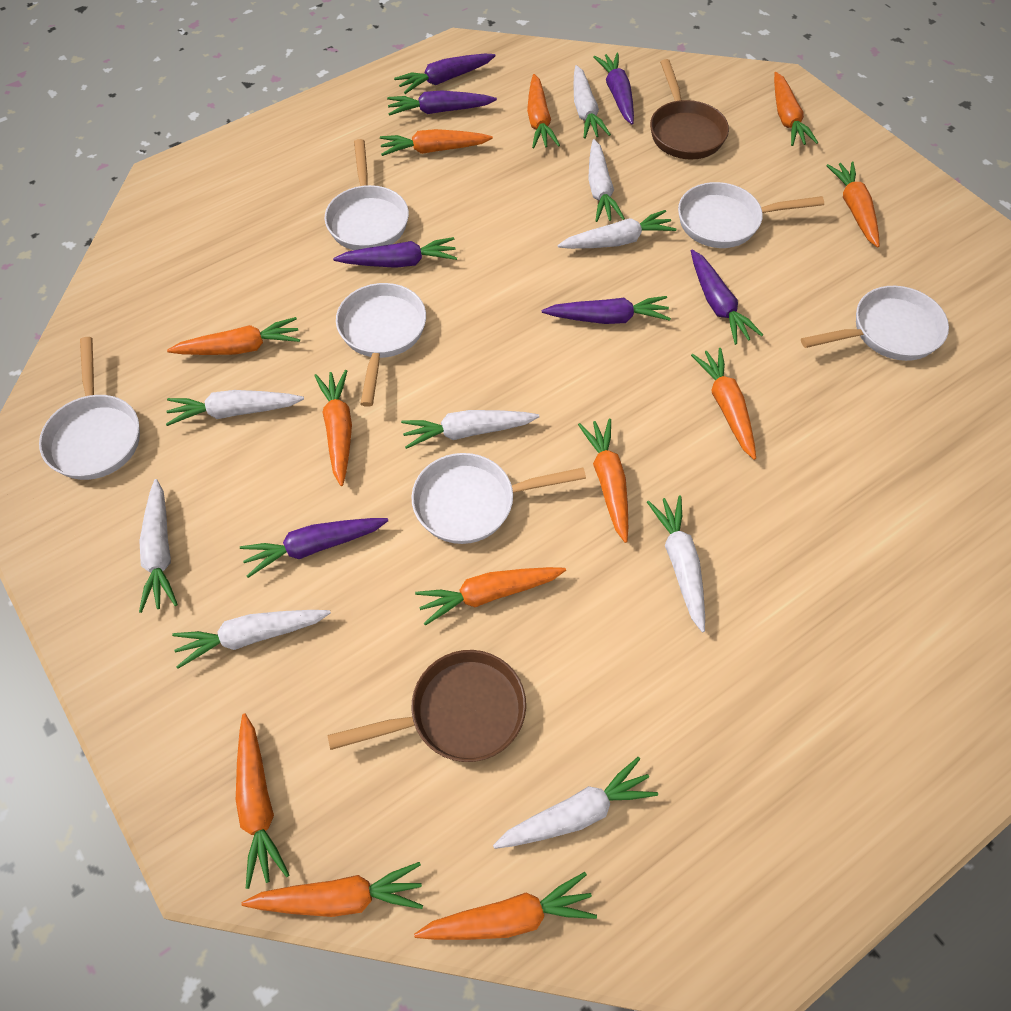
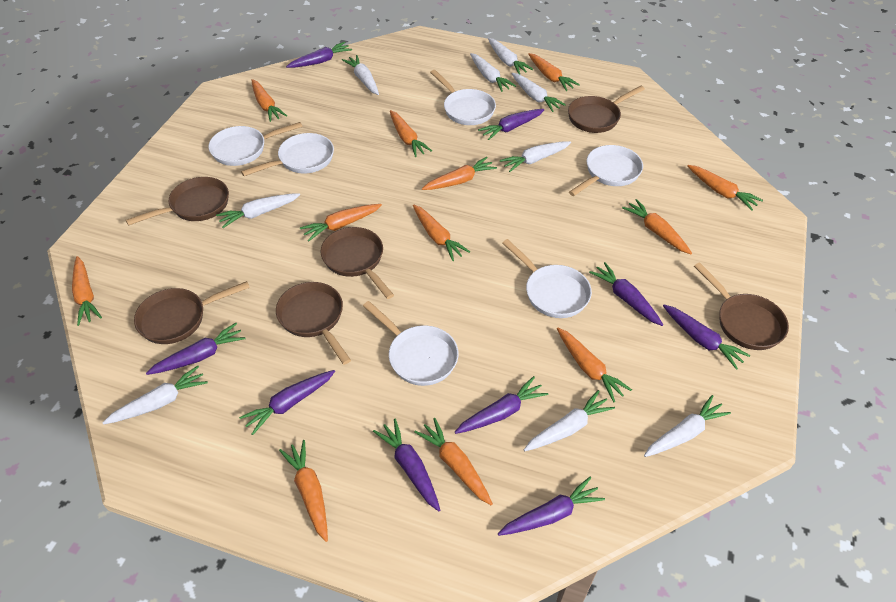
brown pan: 2 -> 6
purple carrot: 7 -> 9

